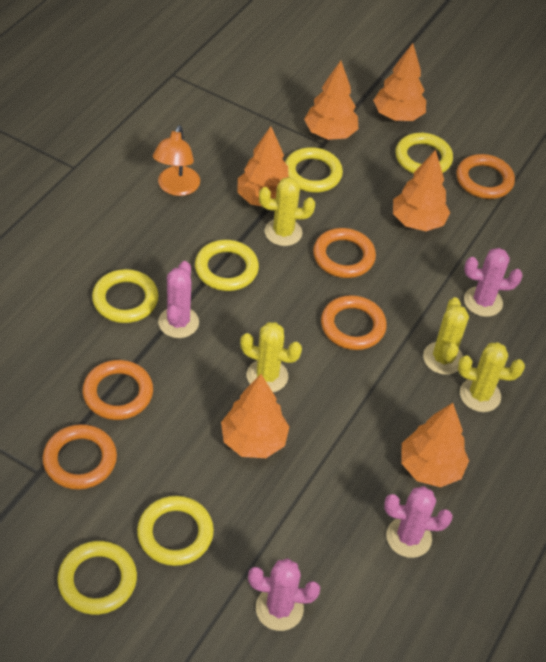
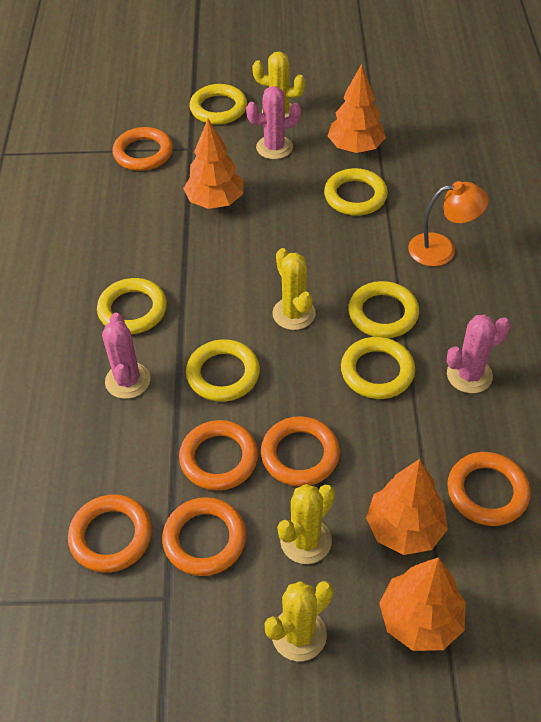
orange ring: 5 -> 6
orange tree: 6 -> 4
pink cactus: 4 -> 3

